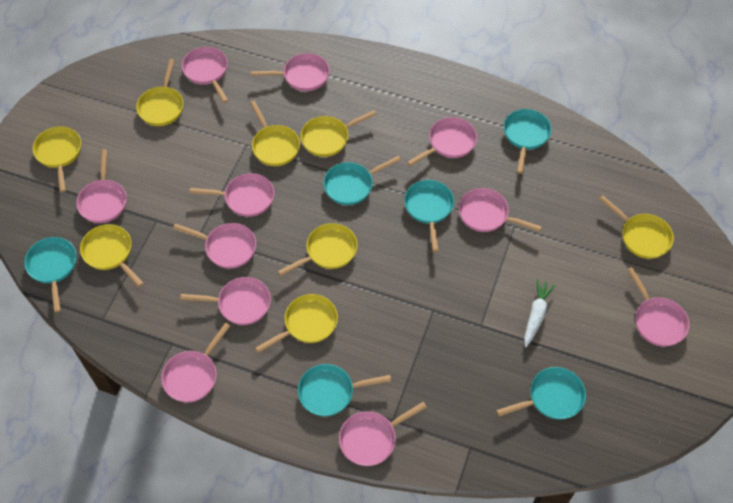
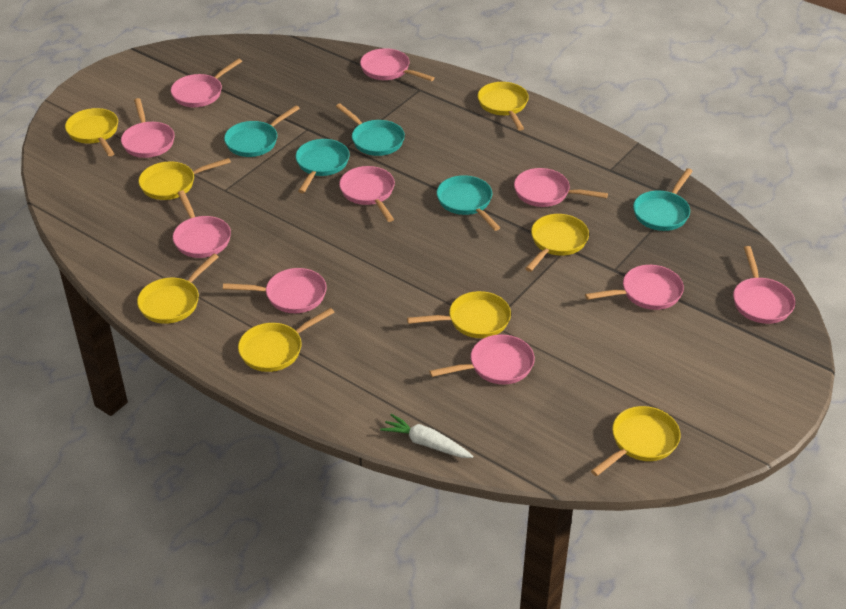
pink pan: 11 -> 10
turquoise pan: 6 -> 5

